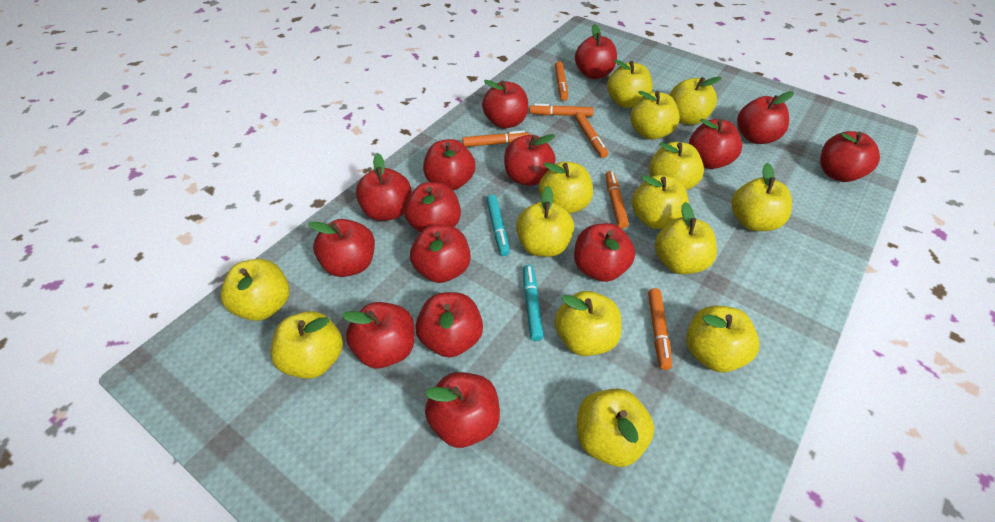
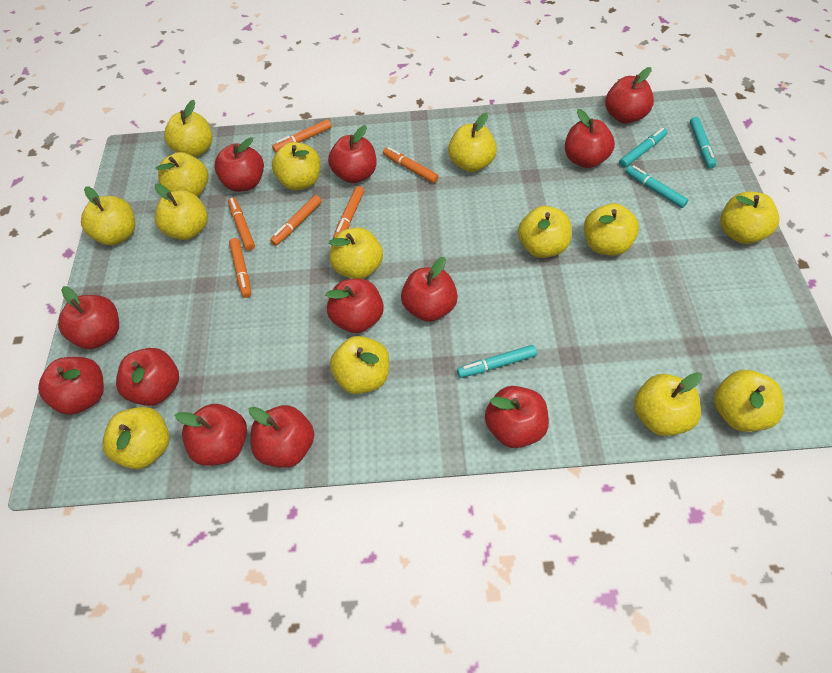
red apple: 15 -> 12
turquoise marker: 2 -> 4

